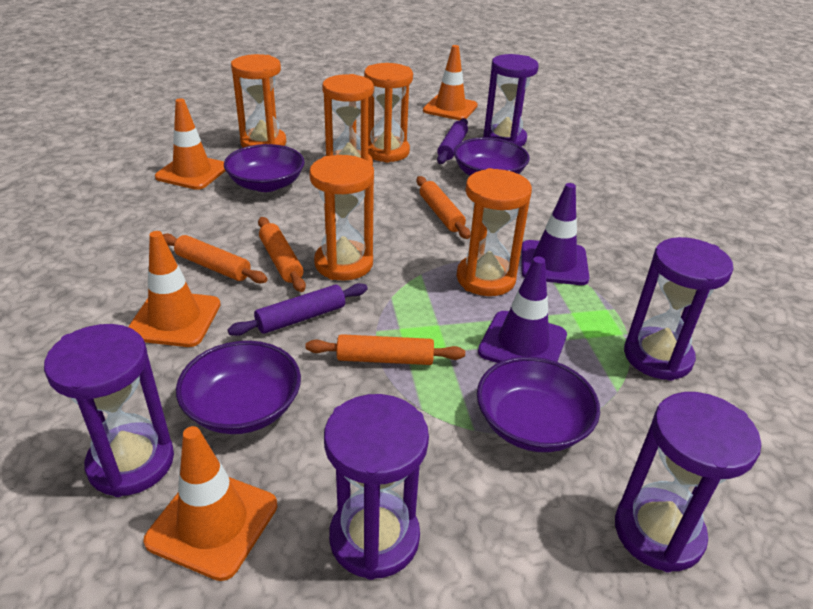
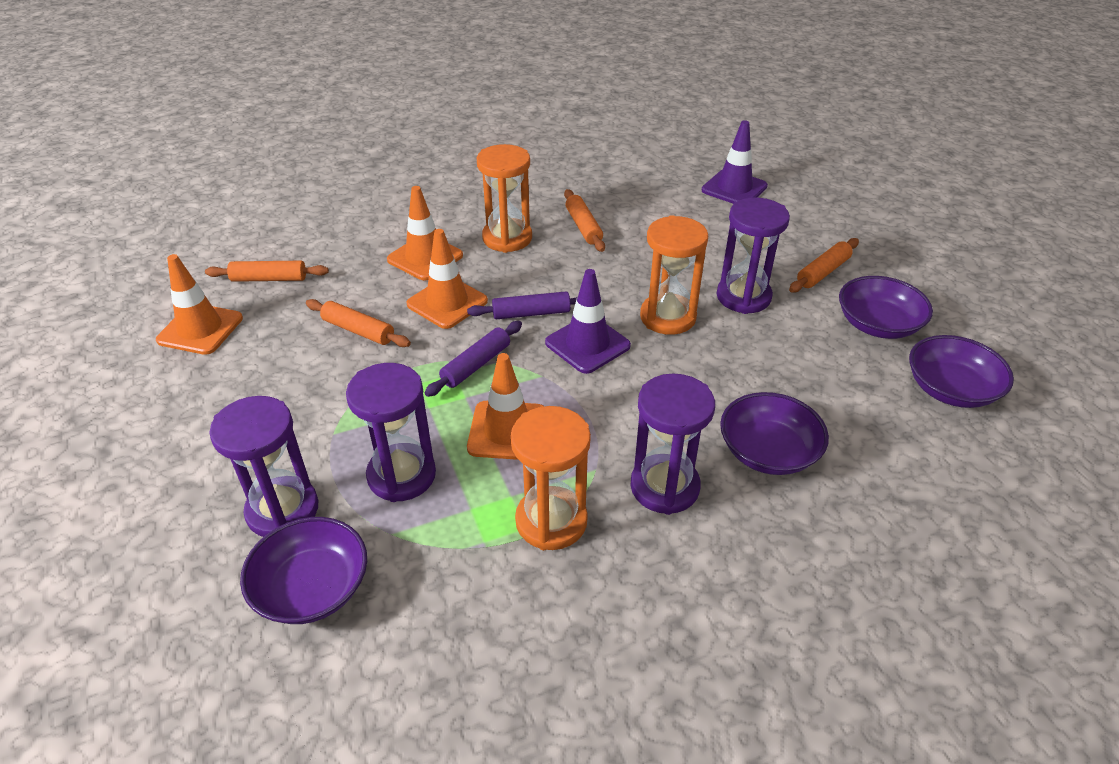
orange hourglass: 5 -> 3
purple hourglass: 5 -> 4

